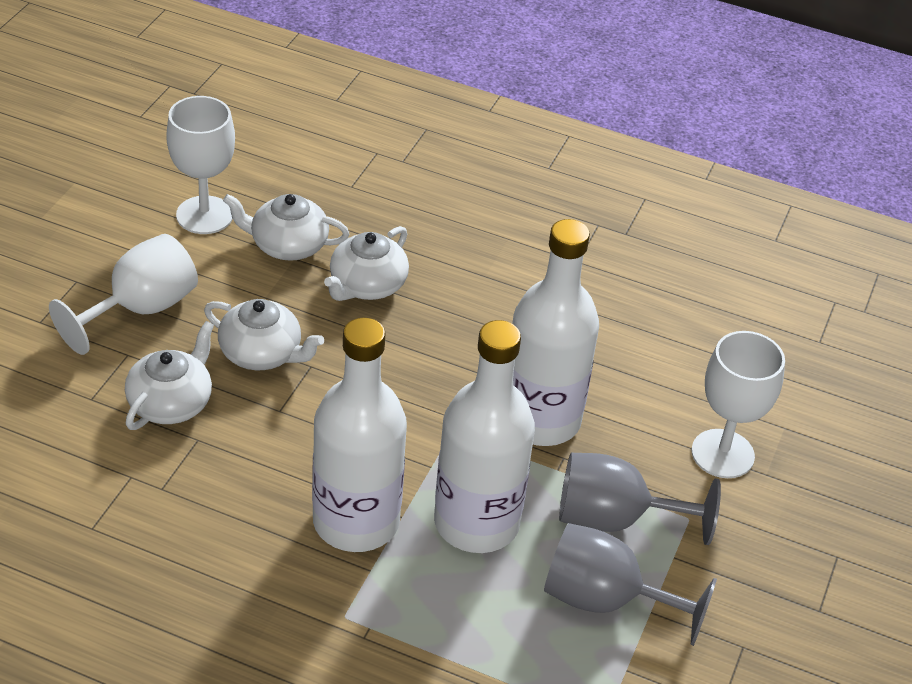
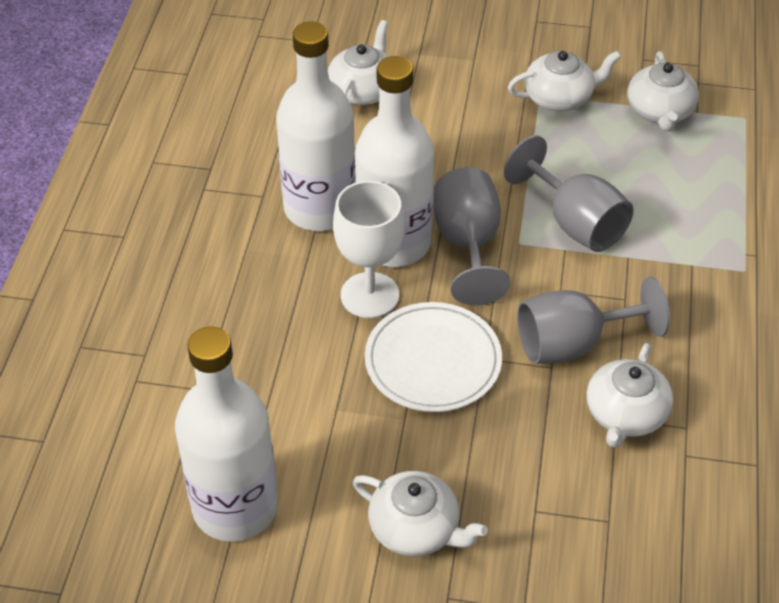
grey goblet: 2 -> 3
white goblet: 3 -> 1
white plate: 0 -> 1
white teapot: 4 -> 5

